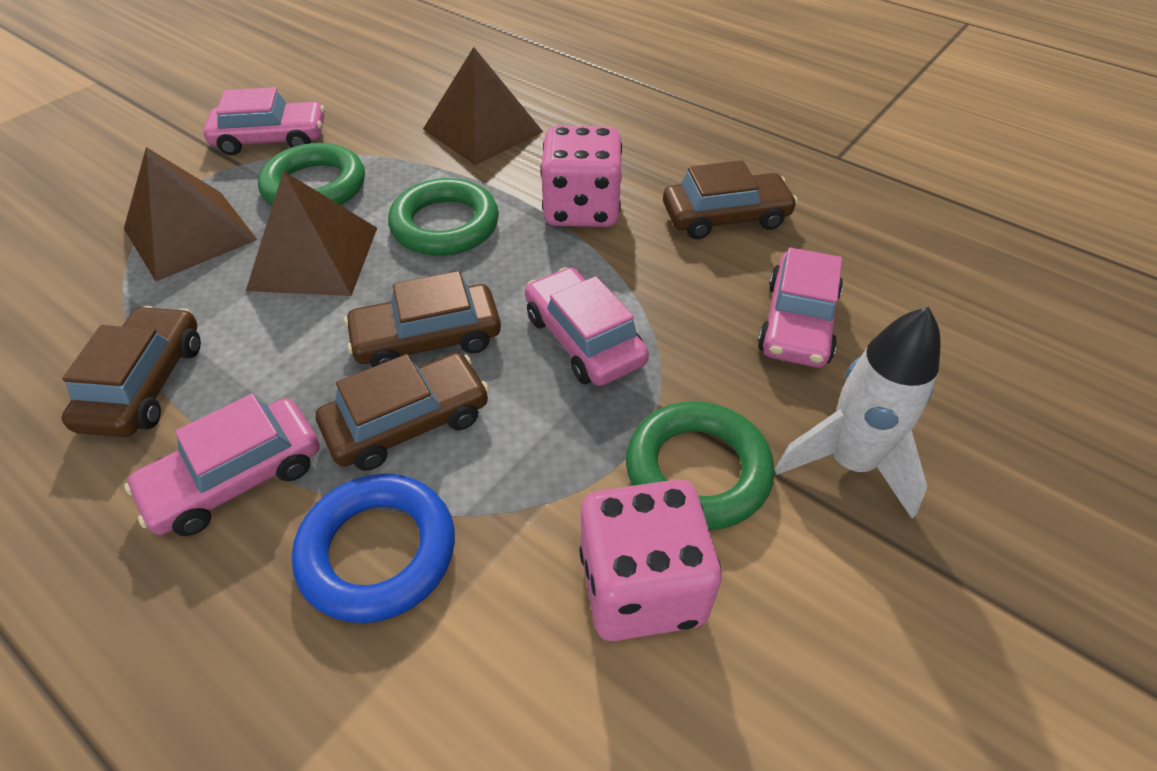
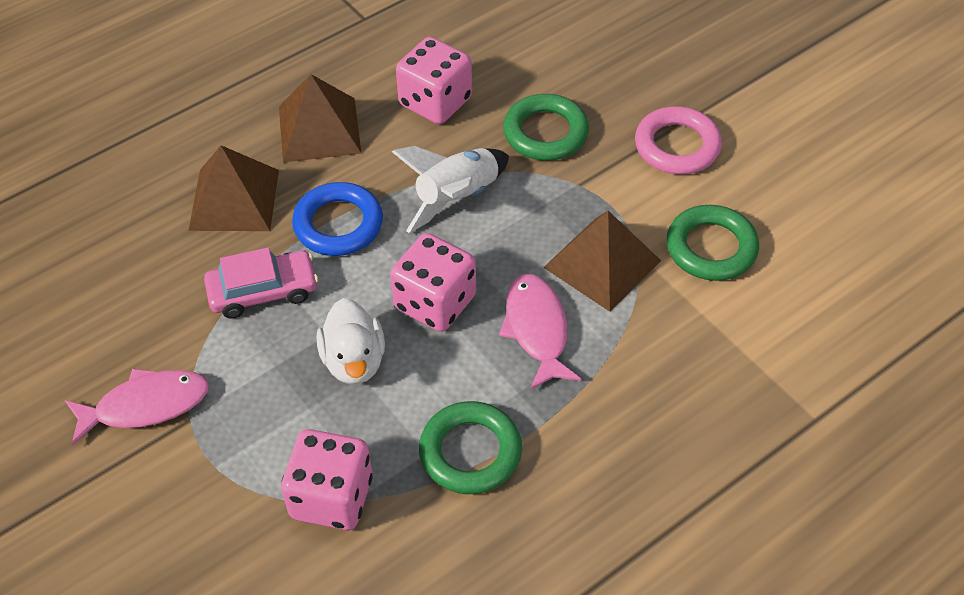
brown car: 4 -> 0
pink car: 4 -> 1
pink dice: 2 -> 3
pink fish: 0 -> 2
pink ring: 0 -> 1
white duck: 0 -> 1

